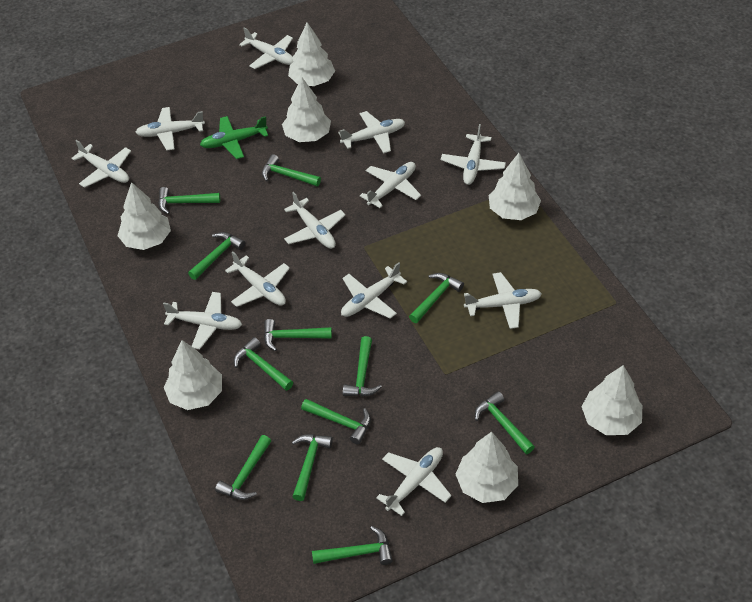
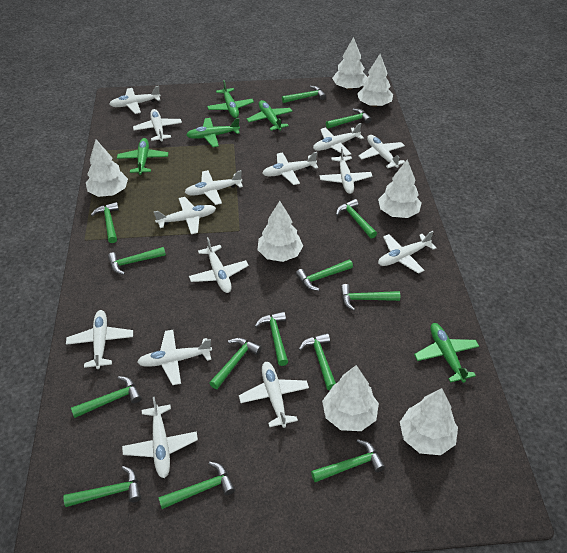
green hammer: 12 -> 14
green plane: 1 -> 5
white plane: 12 -> 14

